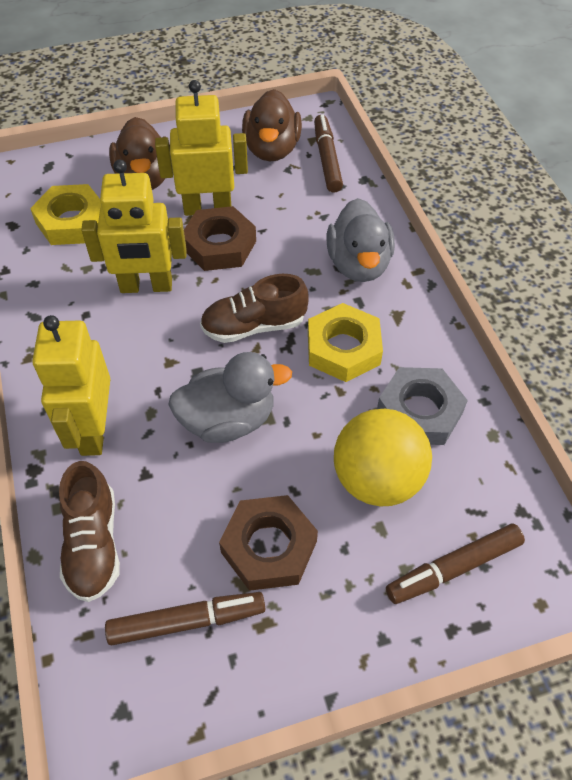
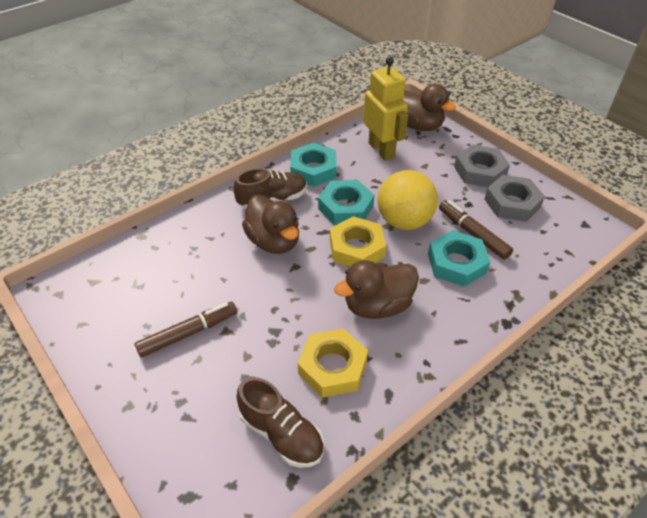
brown duck: 2 -> 3
brown marker: 3 -> 2
brown nut: 2 -> 0
grey duck: 2 -> 0
grey nut: 1 -> 2
turquoise nut: 0 -> 3
yellow robot: 3 -> 1

